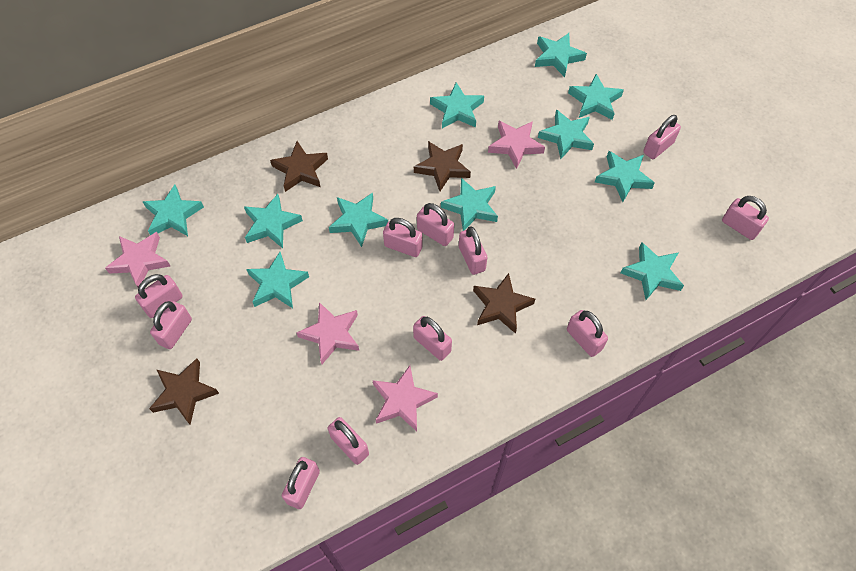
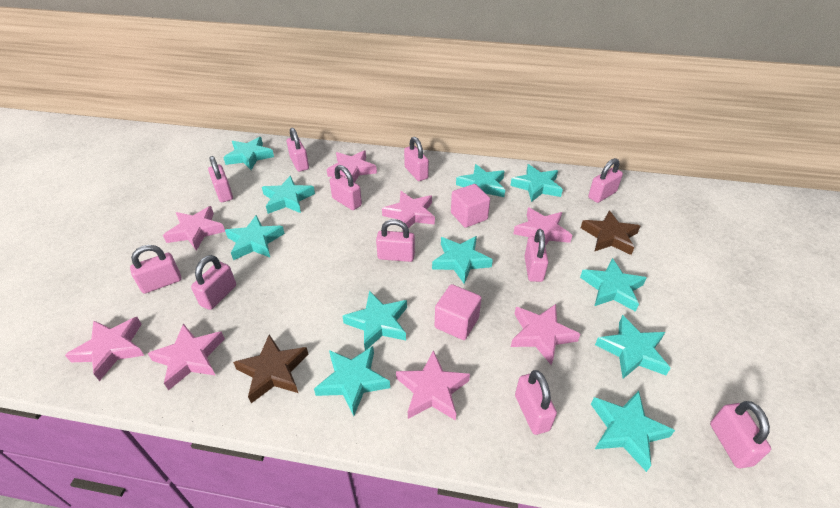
brown star: 4 -> 2
pink cube: 0 -> 2
pink star: 4 -> 8

